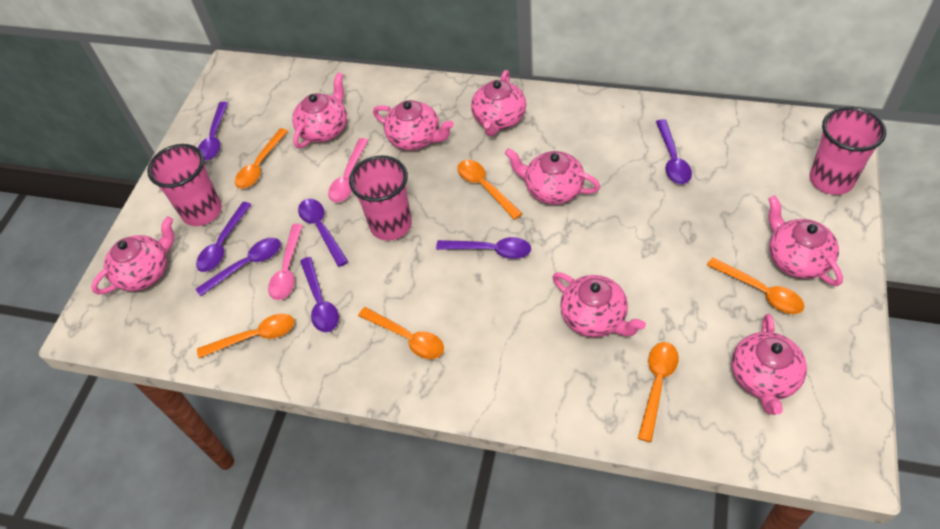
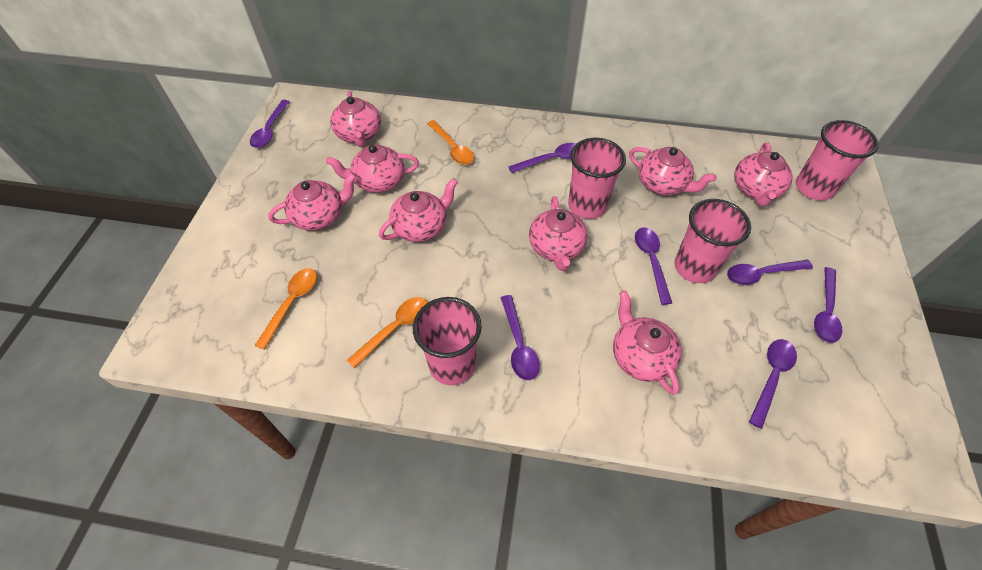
orange spoon: 6 -> 3
pink cup: 3 -> 4
pink spoon: 2 -> 0

